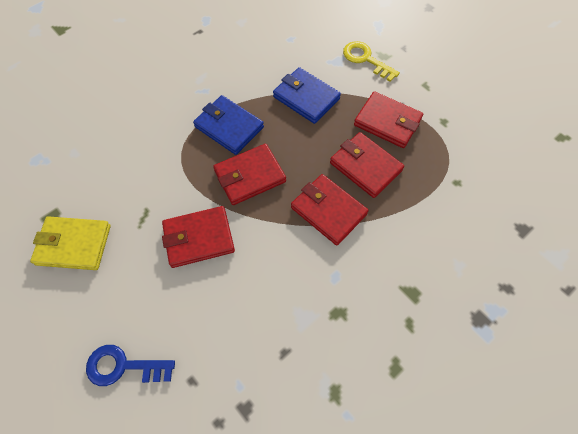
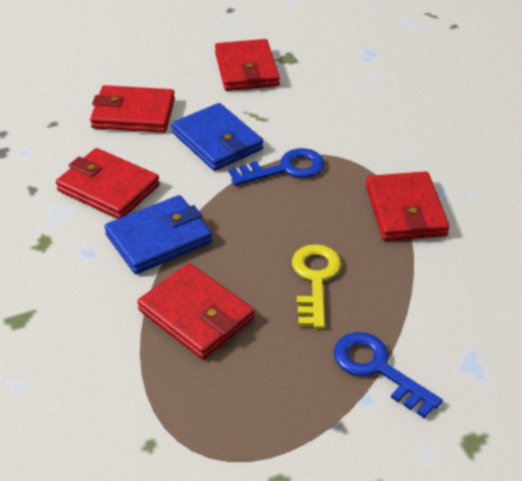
blue key: 1 -> 2
yellow wallet: 1 -> 0

